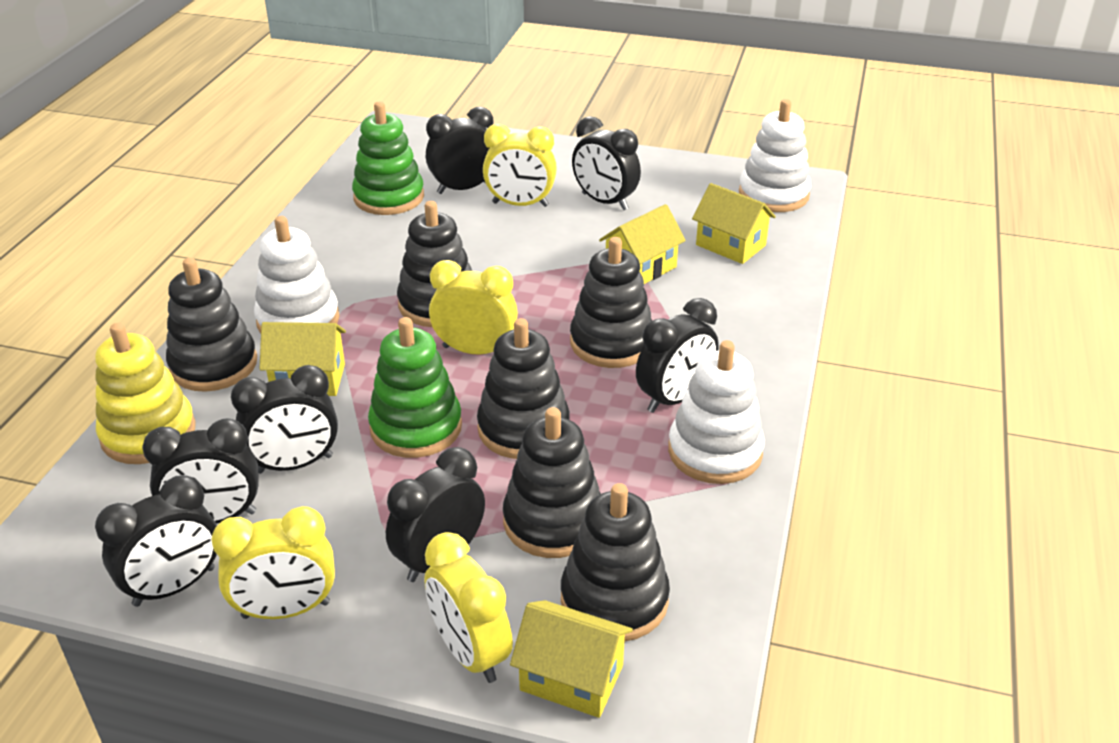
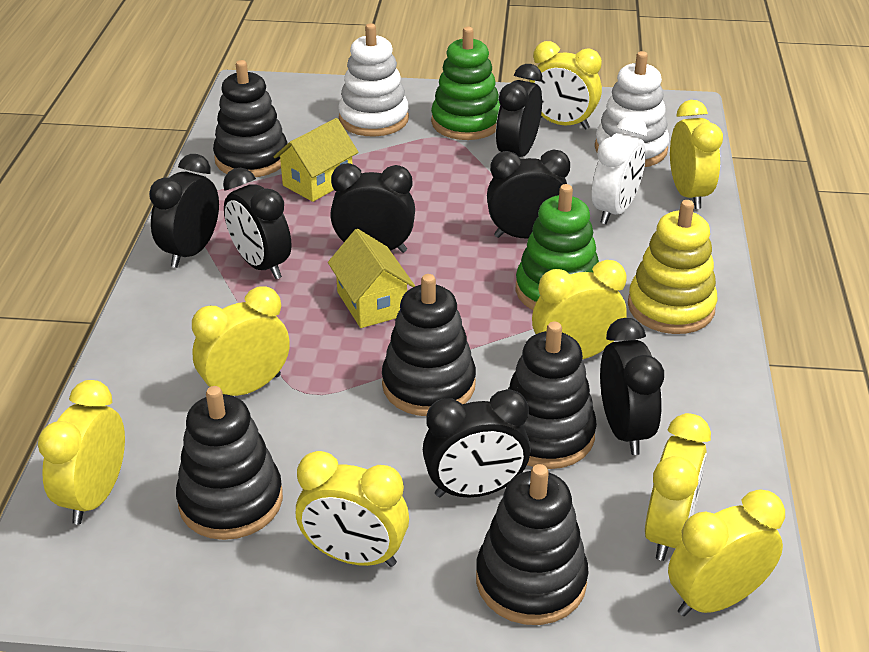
black stacking toy: 6 -> 5
white clock: 0 -> 1
white stacking toy: 3 -> 2
yellow clock: 4 -> 8
yellow house: 4 -> 2

